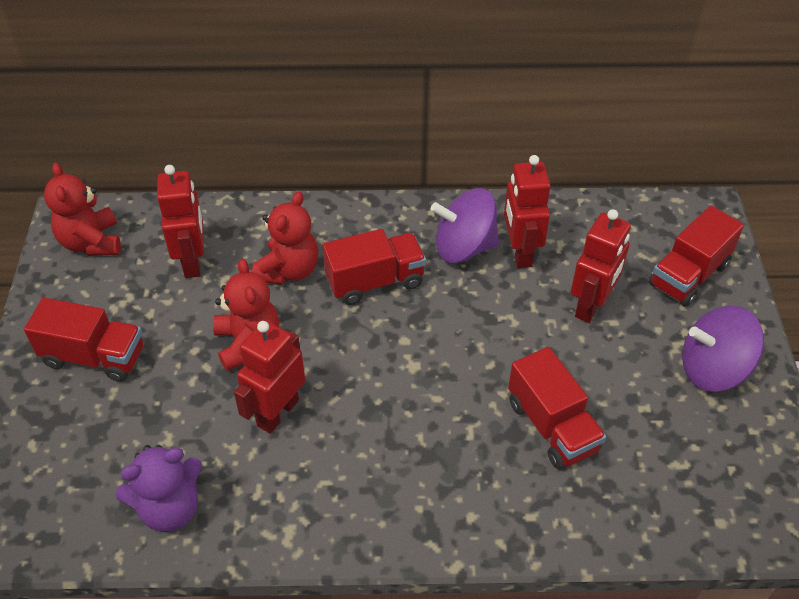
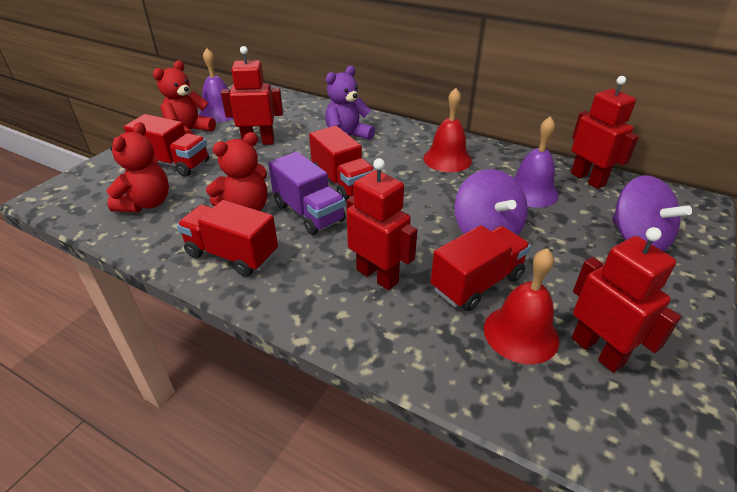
purple bell: 0 -> 2
purple truck: 0 -> 1
red bell: 0 -> 2

